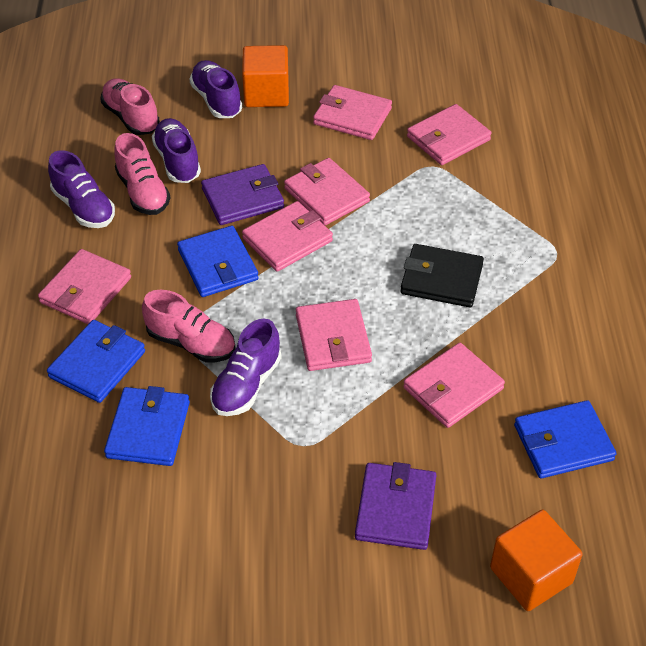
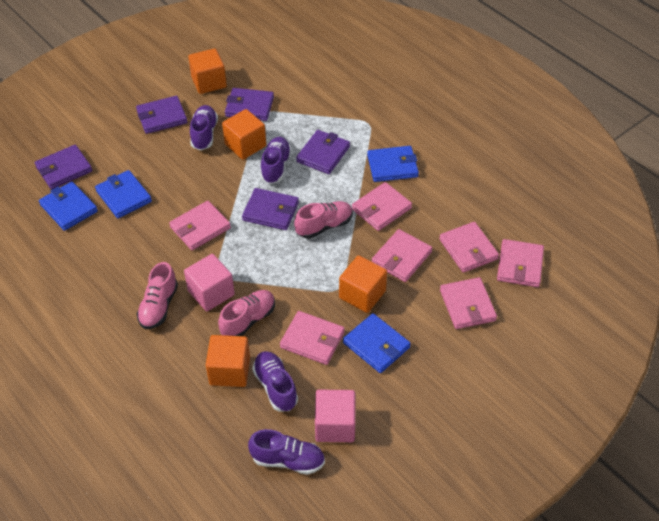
black wallet: 1 -> 0
orange cube: 2 -> 4
pink cube: 0 -> 2
purple wallet: 2 -> 5

